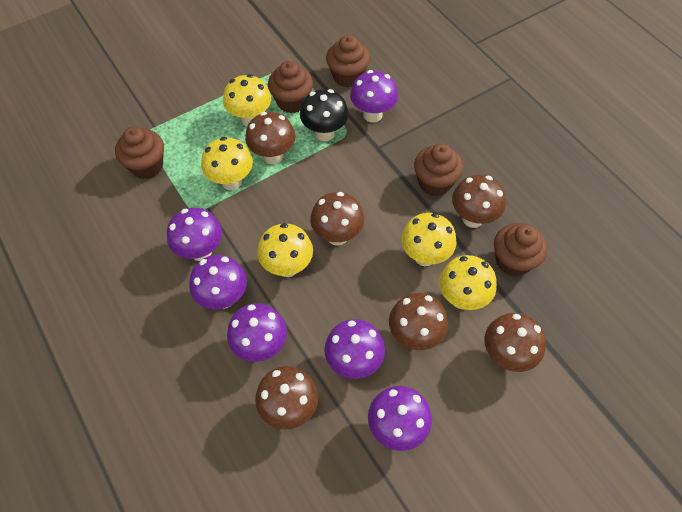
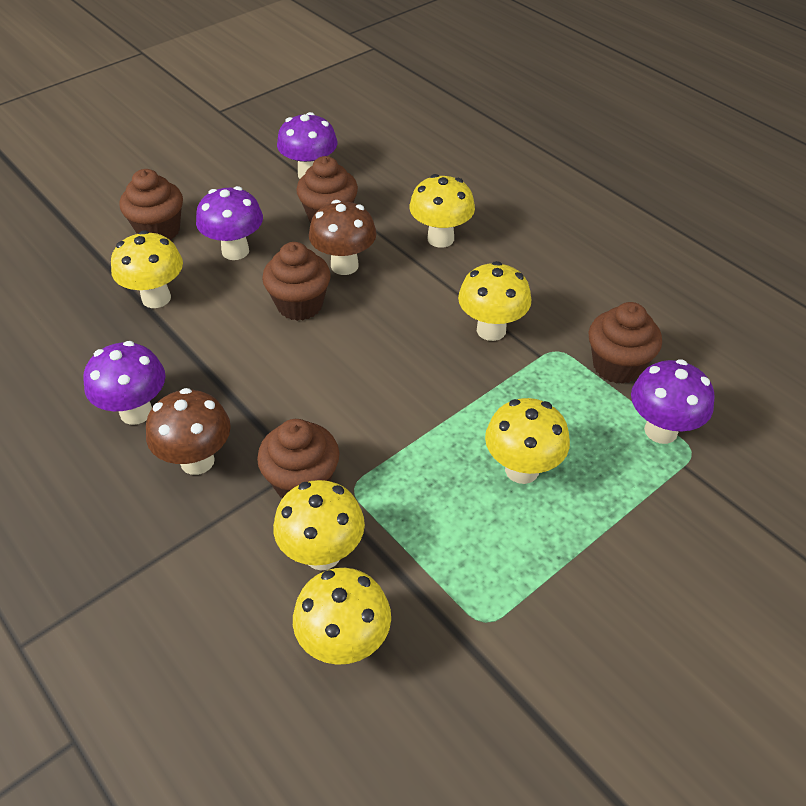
black mushroom: 1 -> 0
brown mushroom: 6 -> 2
purple mushroom: 6 -> 4
yellow mushroom: 5 -> 6

